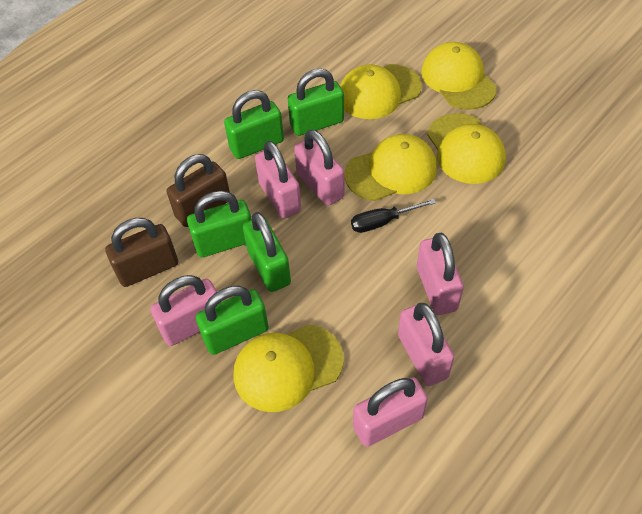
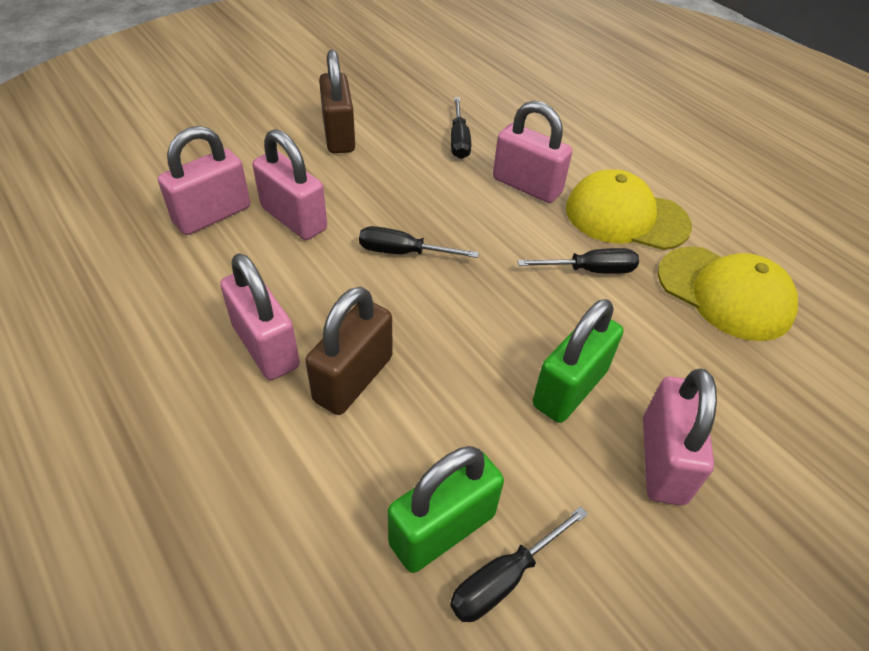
black screwdriver: 1 -> 4
green padlock: 5 -> 2
pink padlock: 6 -> 5
yellow cap: 5 -> 2

